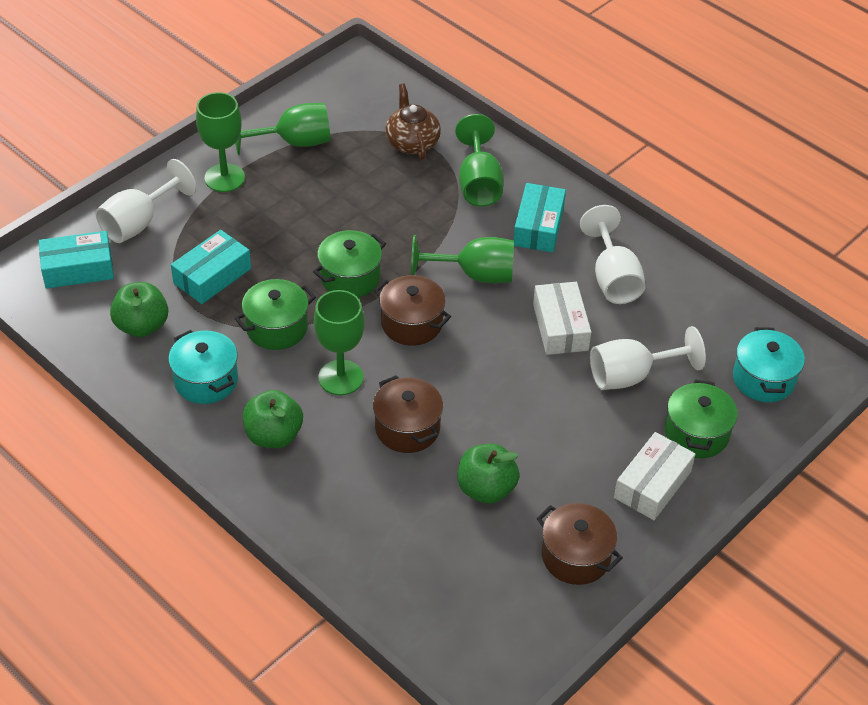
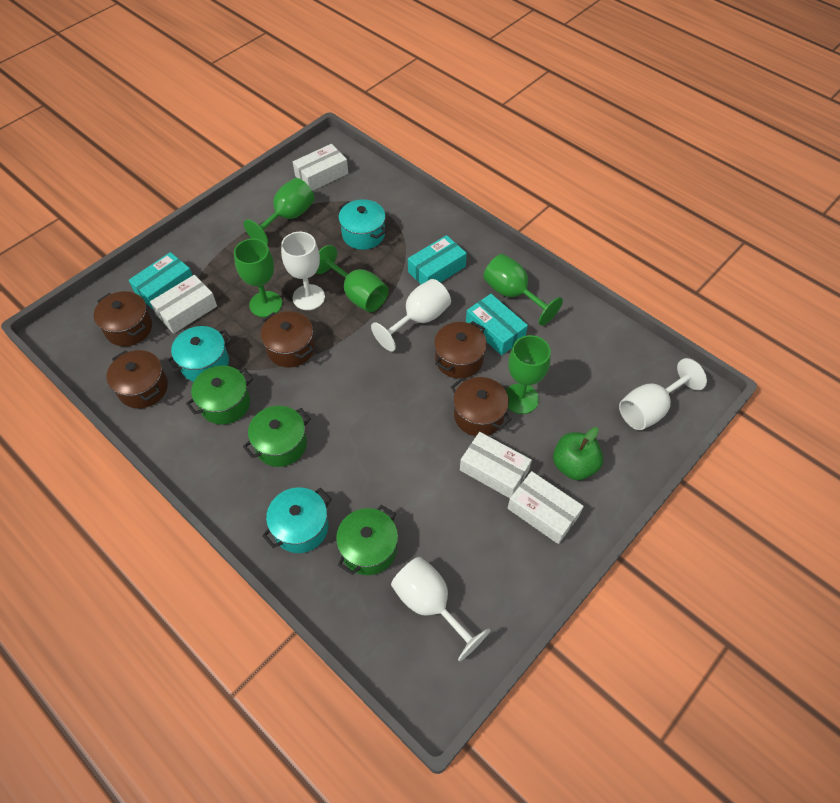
brown pot: 3 -> 5
brown teapot: 1 -> 0
green apple: 3 -> 1
turquoise pot: 2 -> 3
white box: 2 -> 4
white goblet: 3 -> 4

